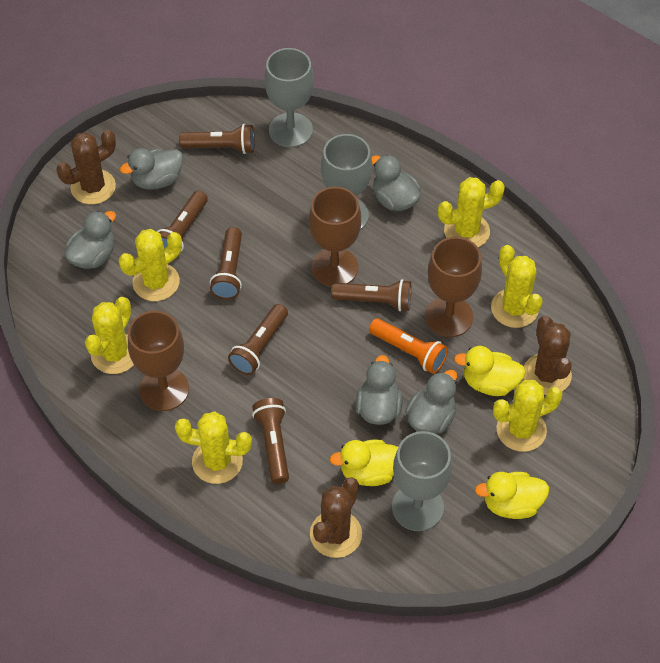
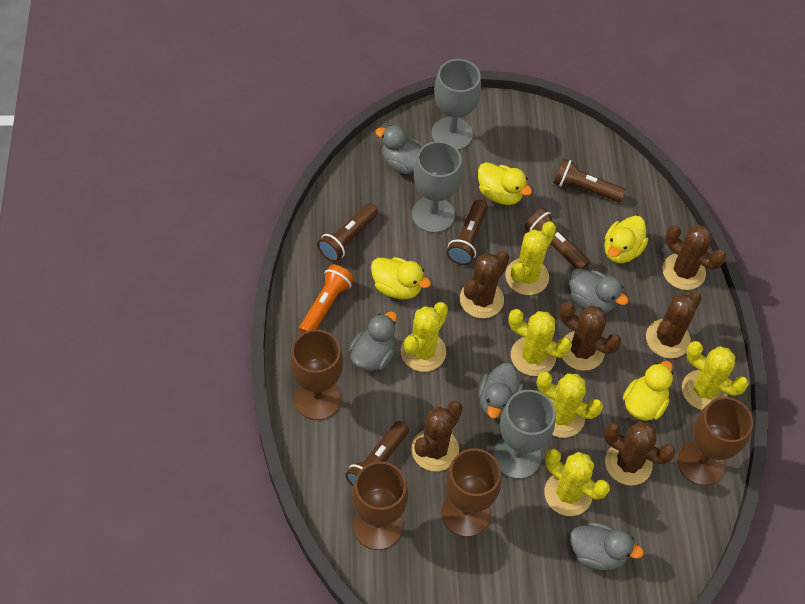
brown cactus: 3 -> 6
brown flashlight: 6 -> 5
brown goblet: 3 -> 4
yellow duck: 3 -> 4

